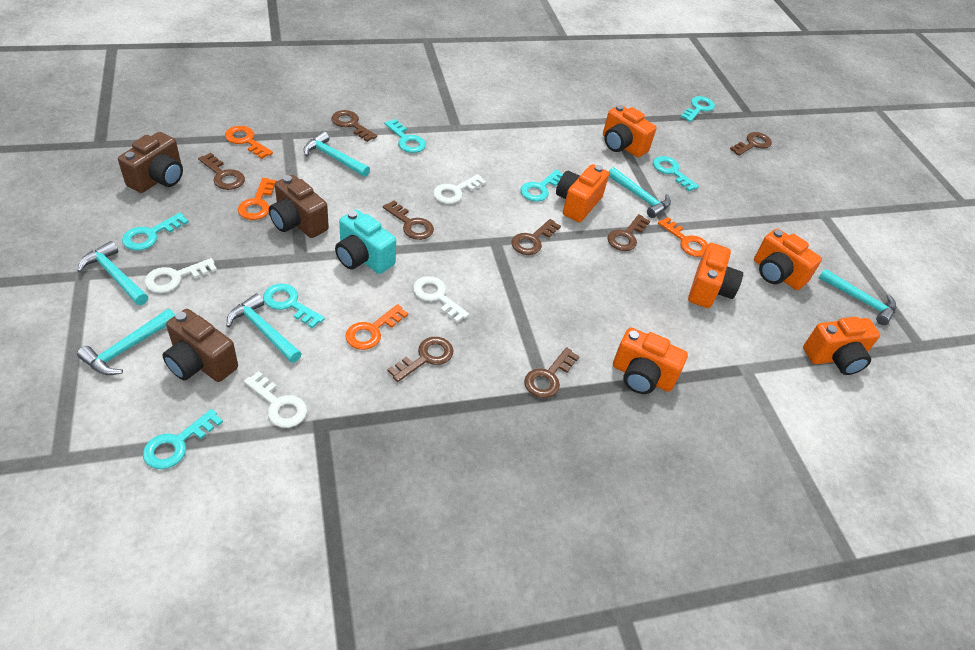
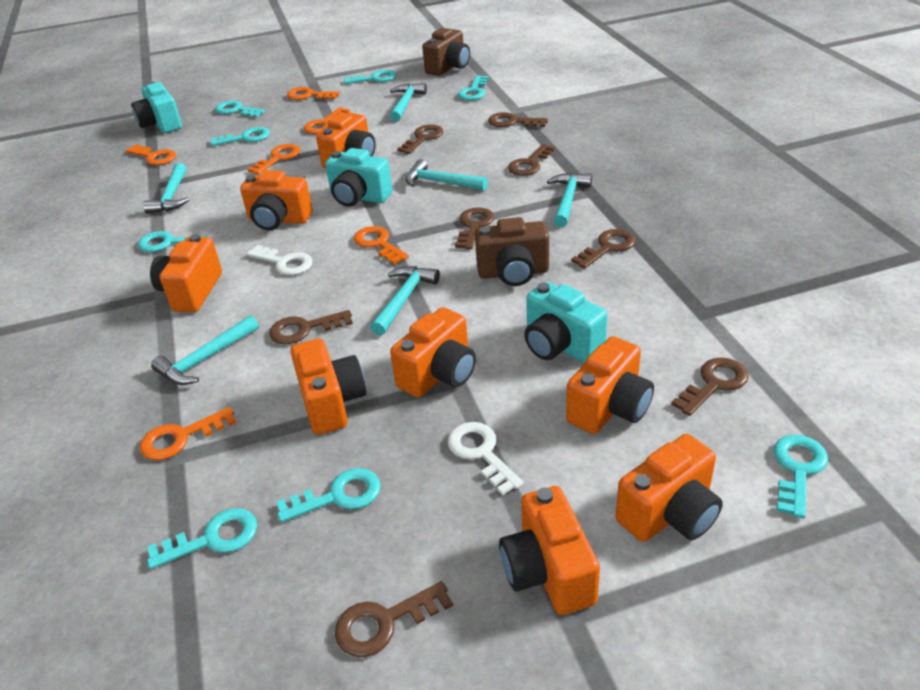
brown camera: 3 -> 2
orange camera: 6 -> 8
orange key: 4 -> 6
turquoise camera: 1 -> 3
turquoise key: 7 -> 8
white key: 4 -> 2

